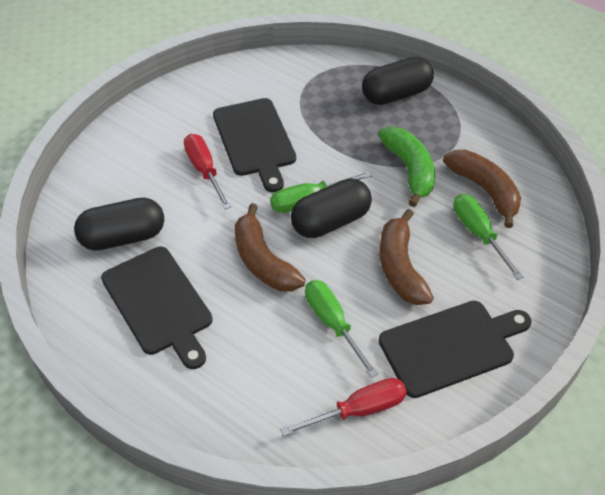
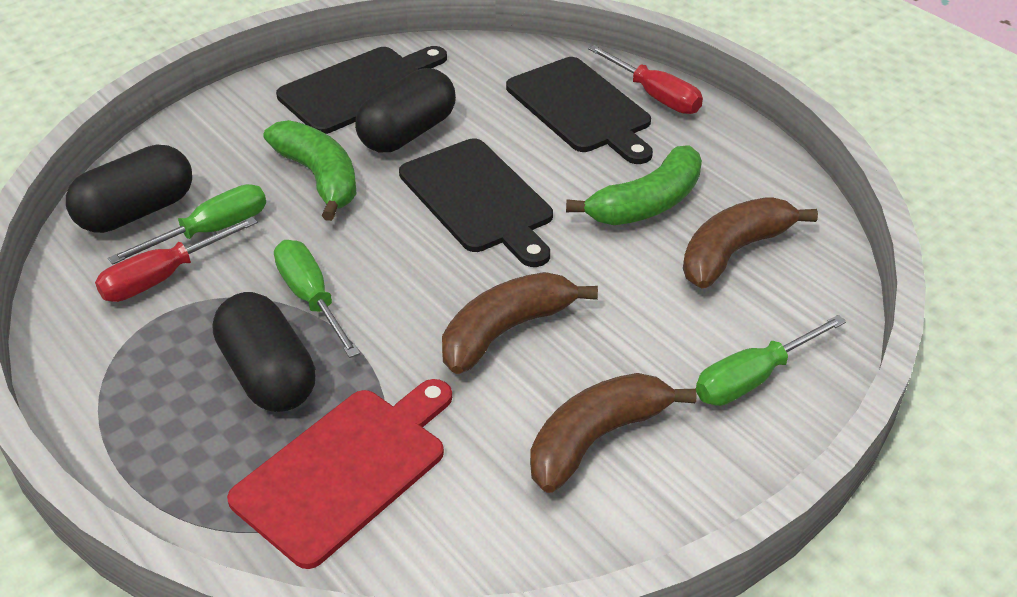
green banana: 1 -> 2
red cutting board: 0 -> 1

